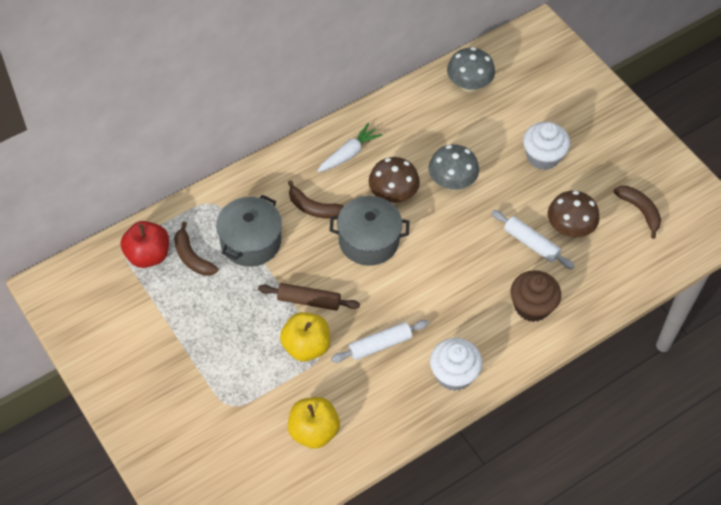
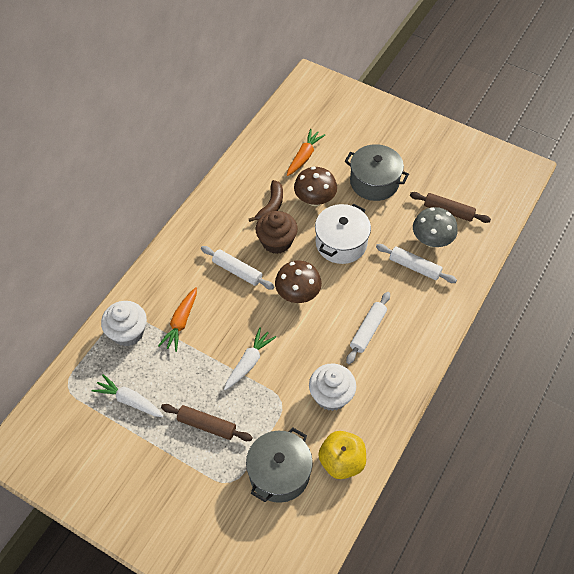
brown banana: 3 -> 1
brown rolling pin: 1 -> 2
grey mushroom: 2 -> 1
orange carrot: 0 -> 2
red apple: 1 -> 0
white carrot: 1 -> 2
white pot: 0 -> 1
white rolling pin: 2 -> 3
yellow apple: 2 -> 1

